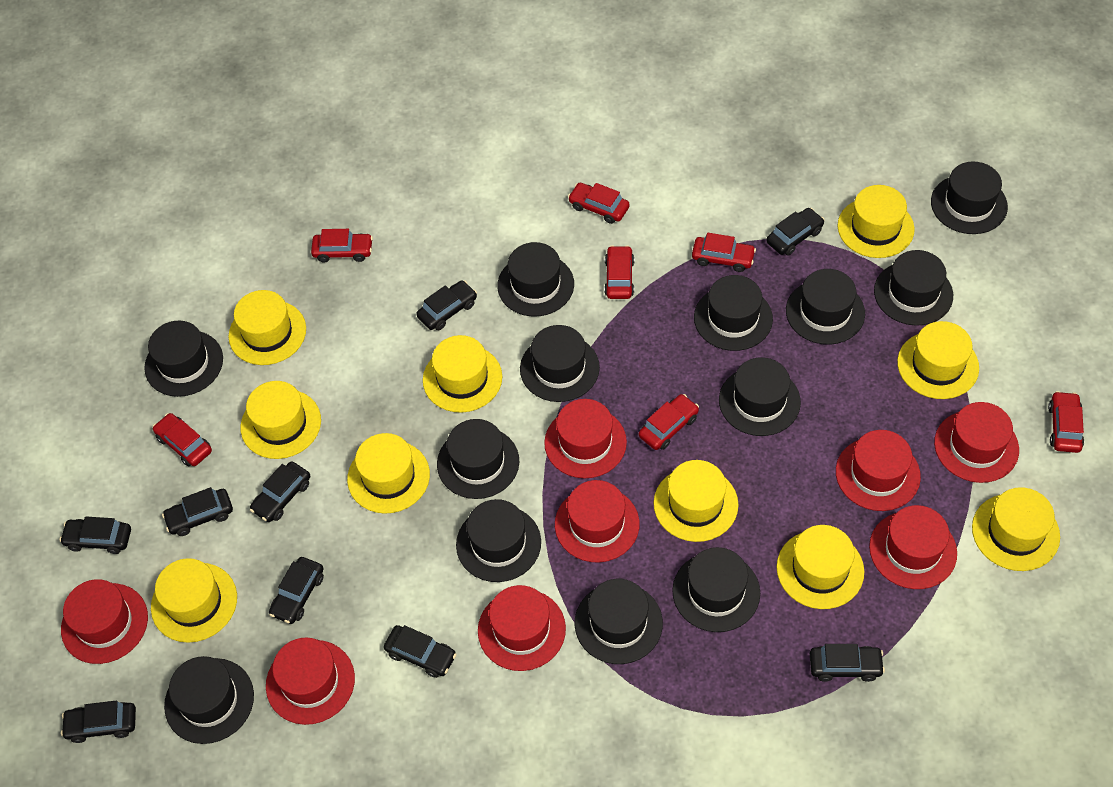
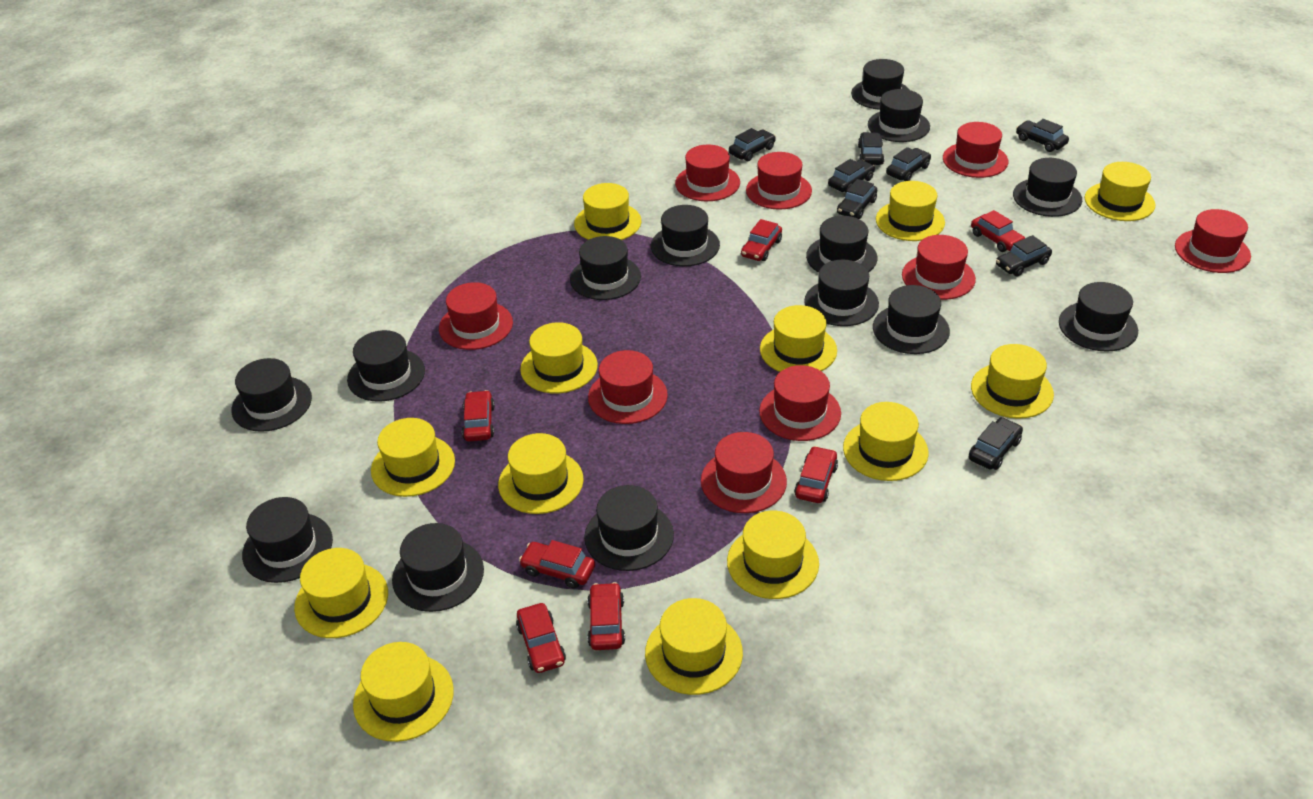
black car: 9 -> 8
black hat: 13 -> 14
red hat: 8 -> 9
yellow hat: 10 -> 13

